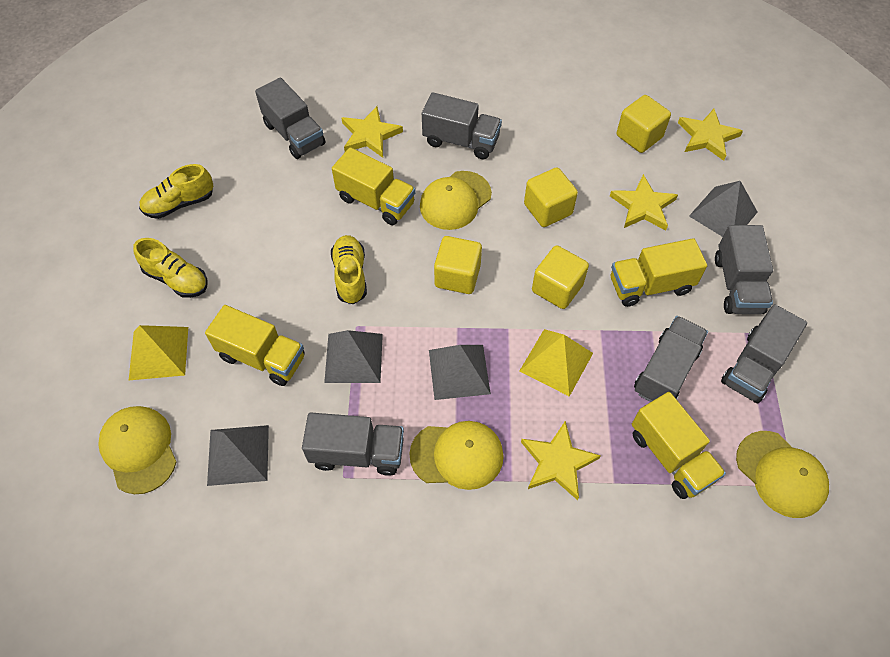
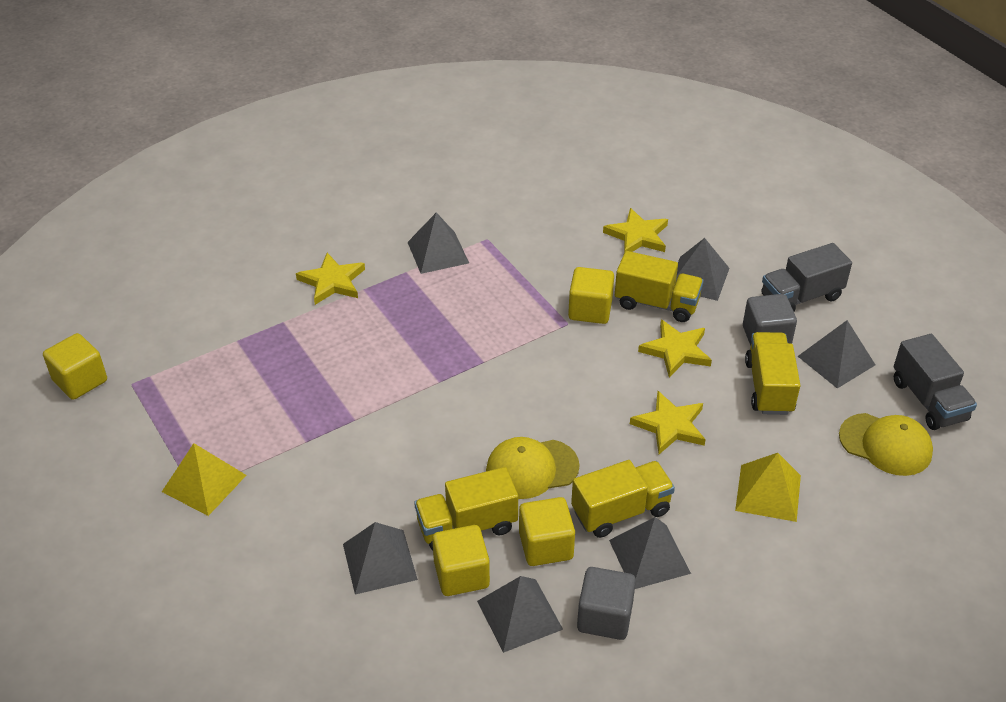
grey cube: 0 -> 2
grey pyramid: 4 -> 6
grey truck: 6 -> 2
yellow cap: 4 -> 2
yellow shoe: 3 -> 0

